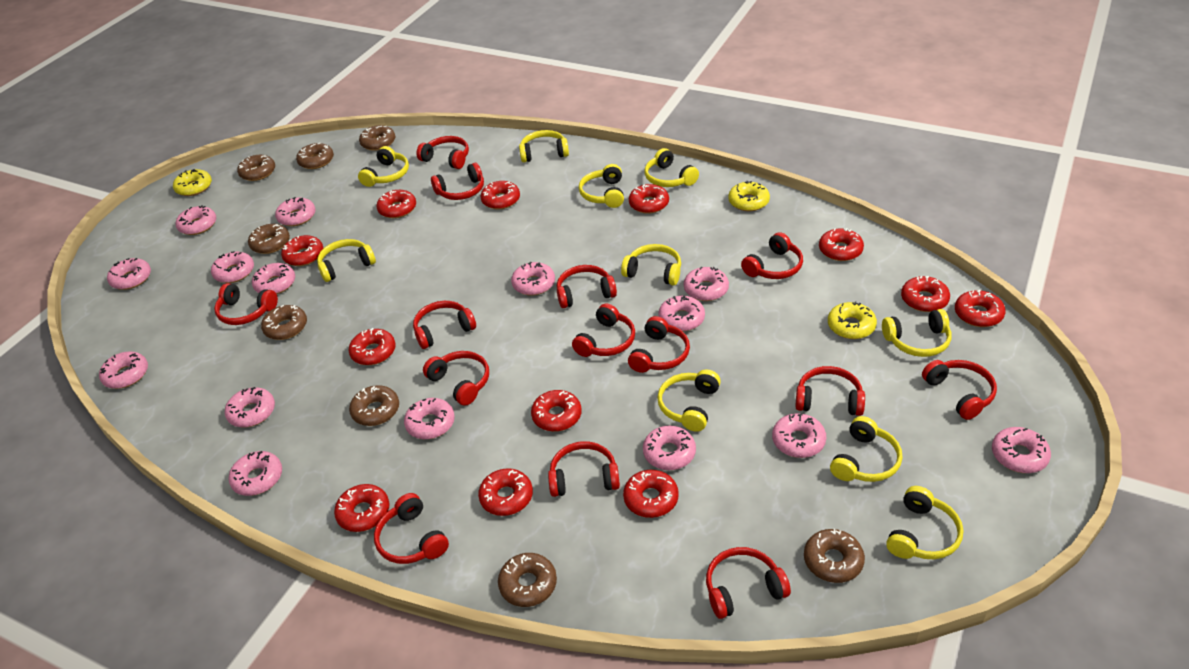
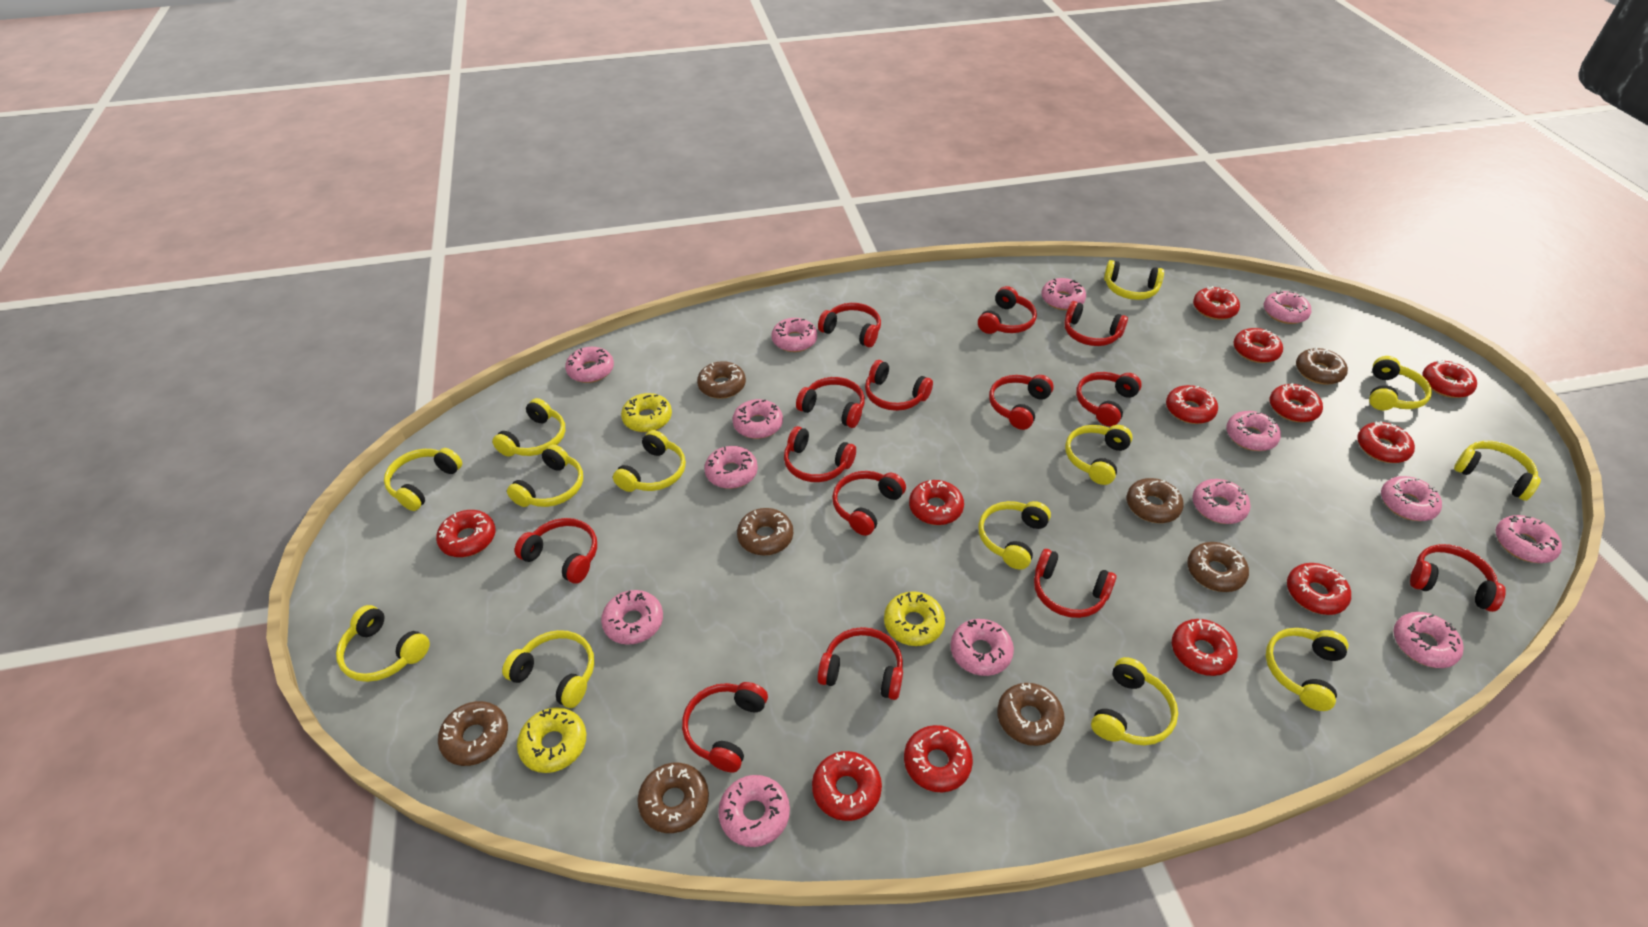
pink donut: 15 -> 14
yellow headphones: 10 -> 13

